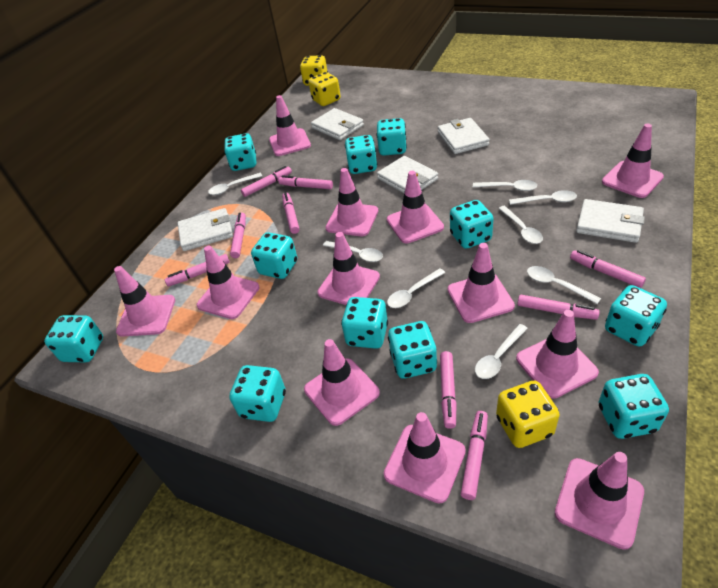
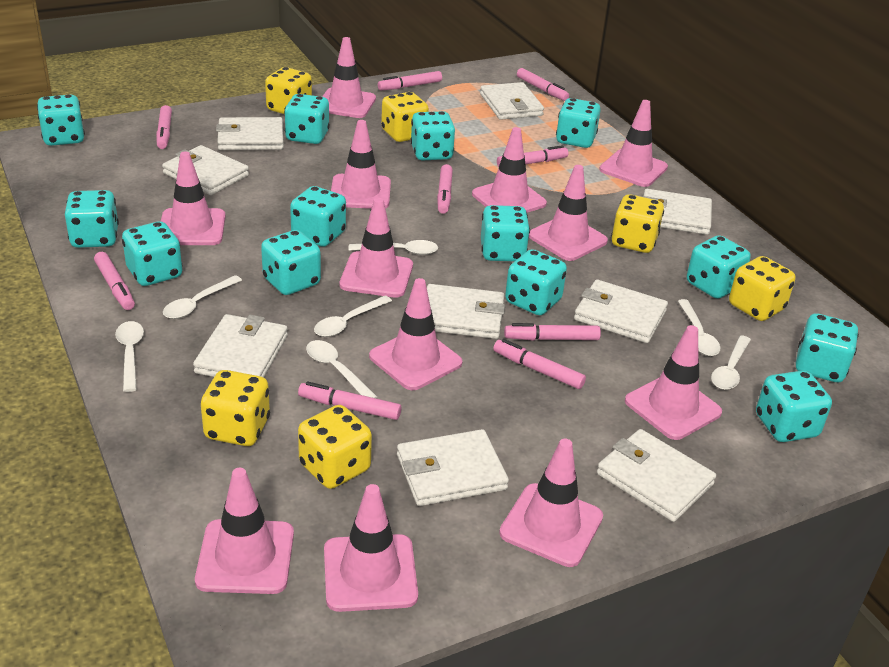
turquoise dice: 11 -> 13
white spoon: 8 -> 7
white wallet: 5 -> 9
yellow dice: 3 -> 6

